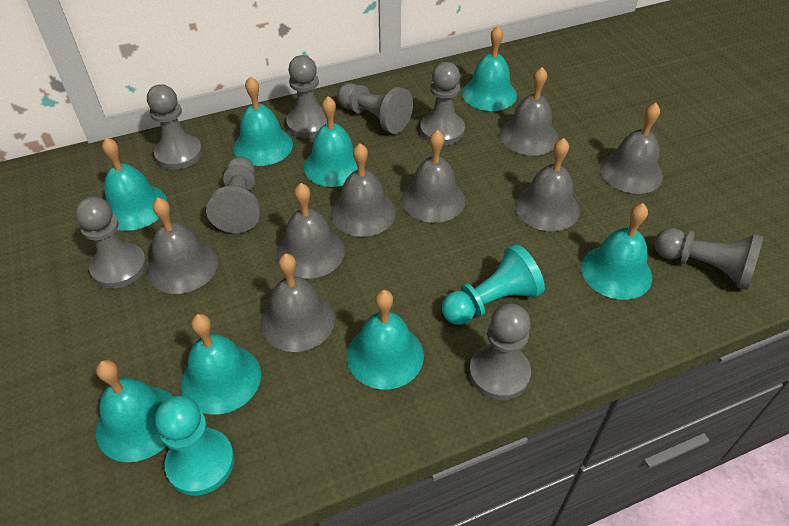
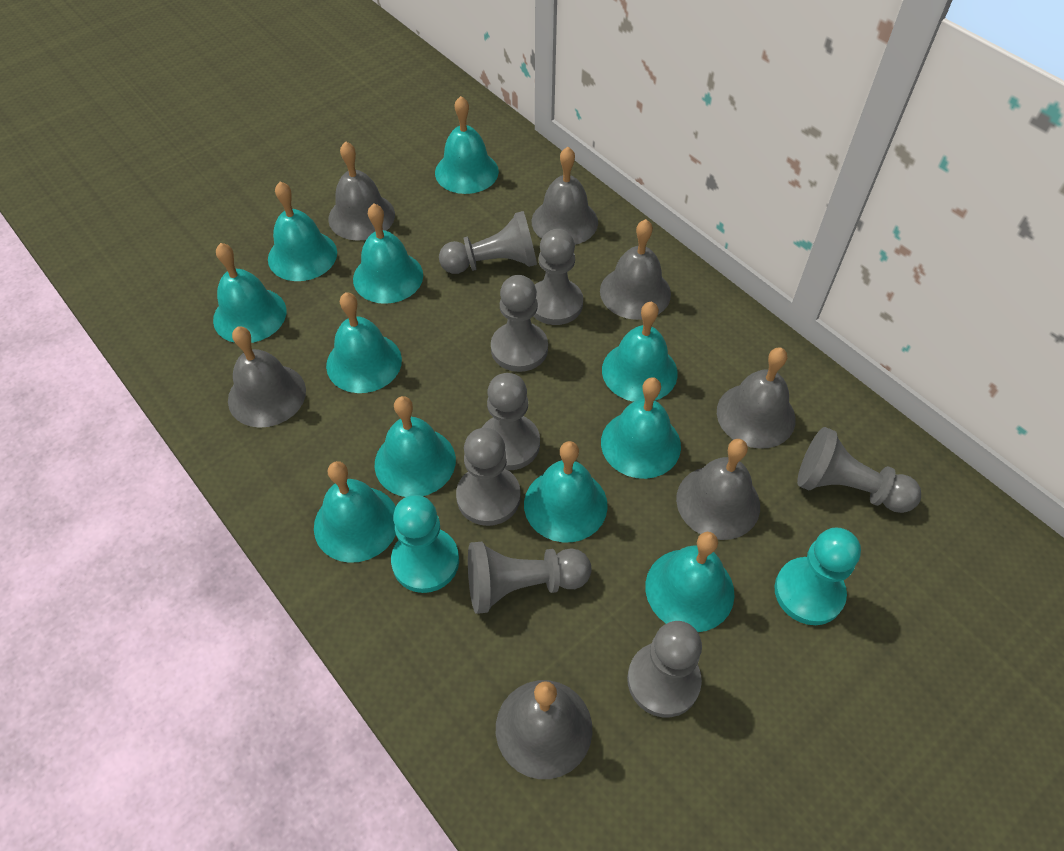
grey bell: 8 -> 7
turquoise bell: 8 -> 11

